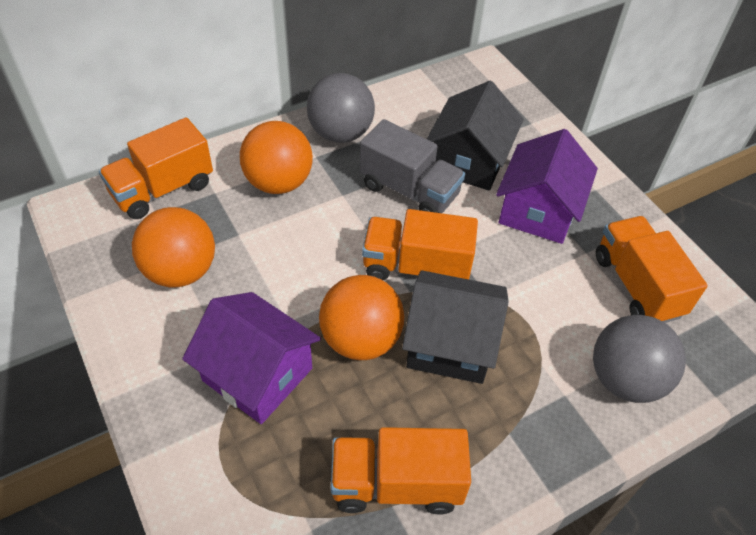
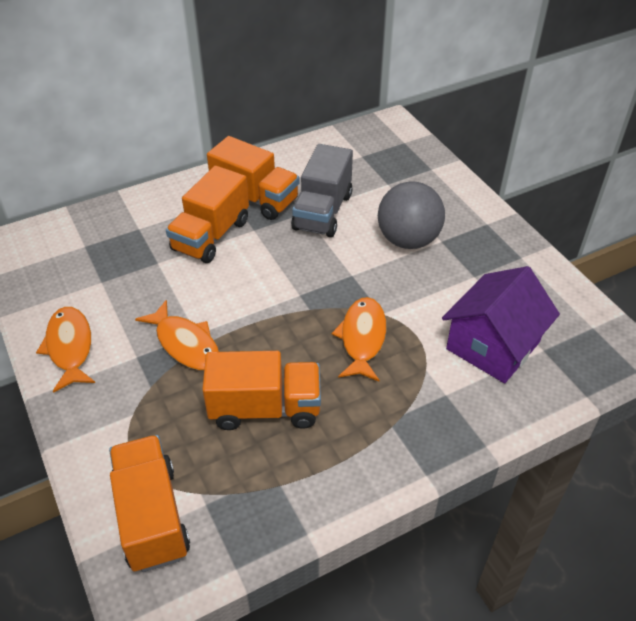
black house: 2 -> 0
grey ball: 2 -> 1
orange ball: 3 -> 0
orange fish: 0 -> 3
purple house: 2 -> 1

